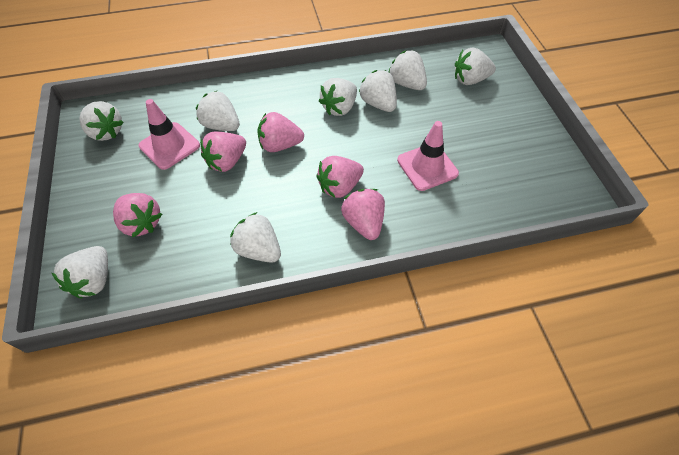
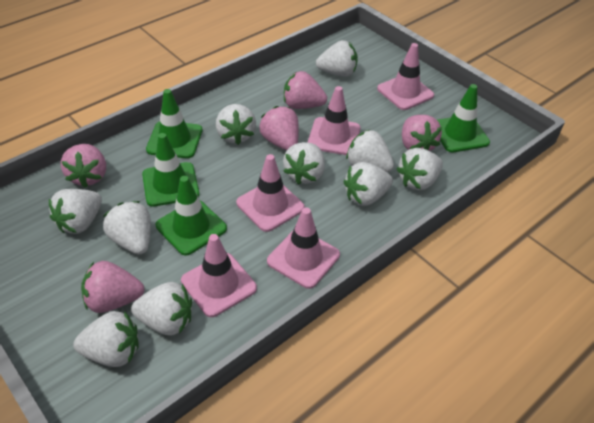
green traffic cone: 0 -> 4
pink traffic cone: 2 -> 5
white strawberry: 8 -> 10

